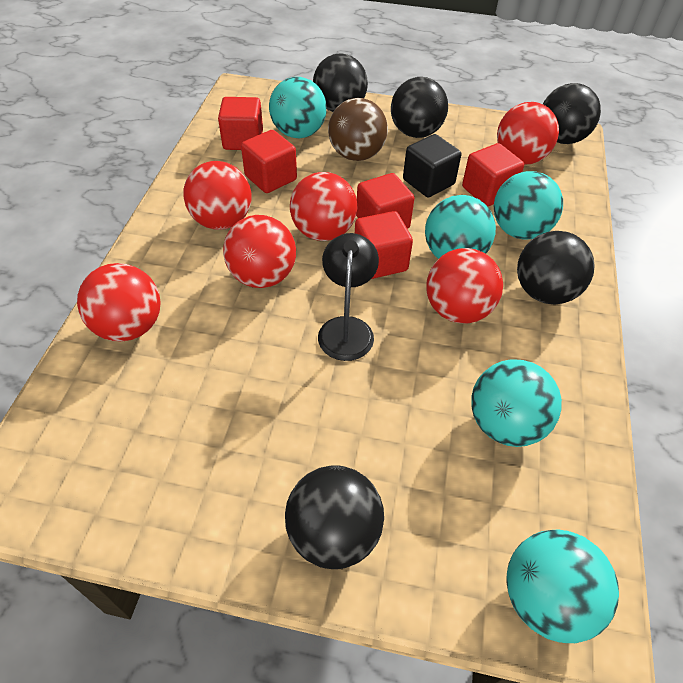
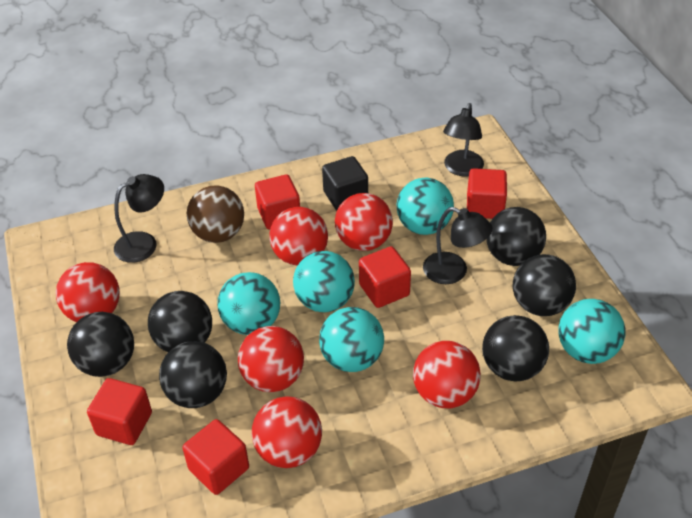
black ball: 5 -> 6
black lamp: 1 -> 3

